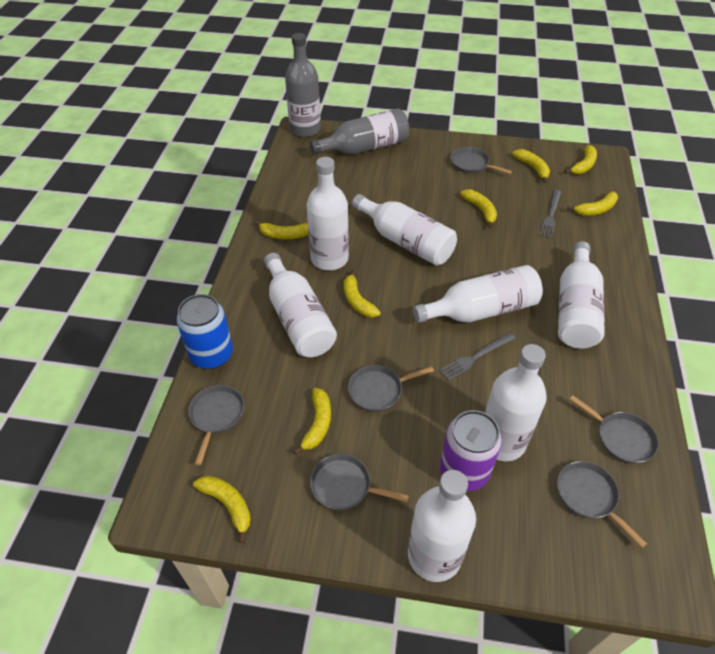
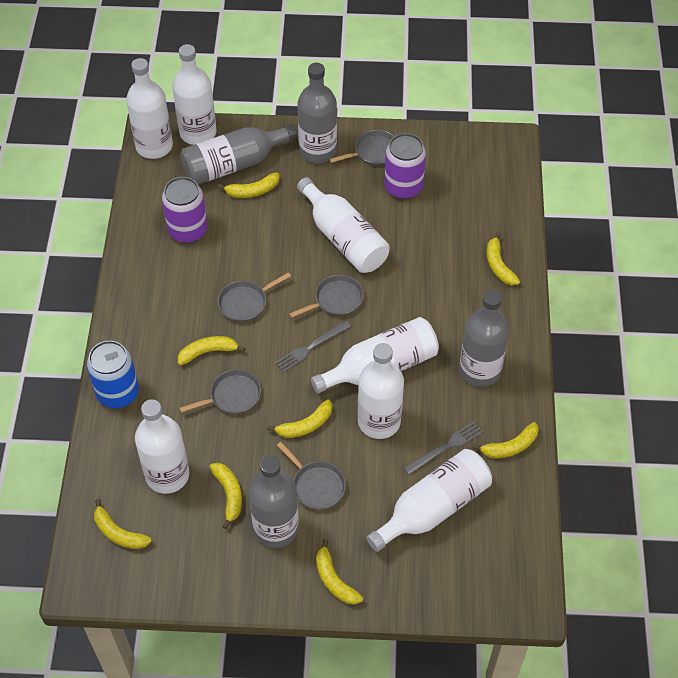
grey bottle: 2 -> 4
grey pan: 6 -> 5
purple can: 1 -> 2

